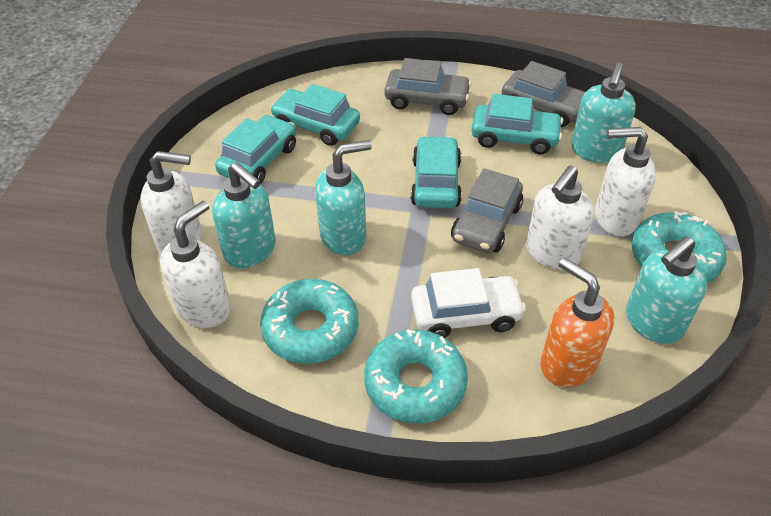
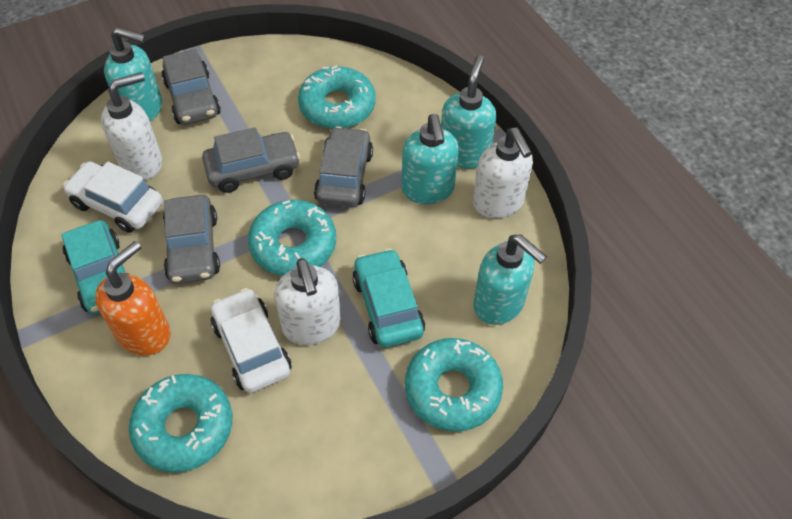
grey car: 3 -> 4
turquoise car: 4 -> 2
turquoise donut: 3 -> 4
white car: 1 -> 2
white soap dispenser: 4 -> 3

